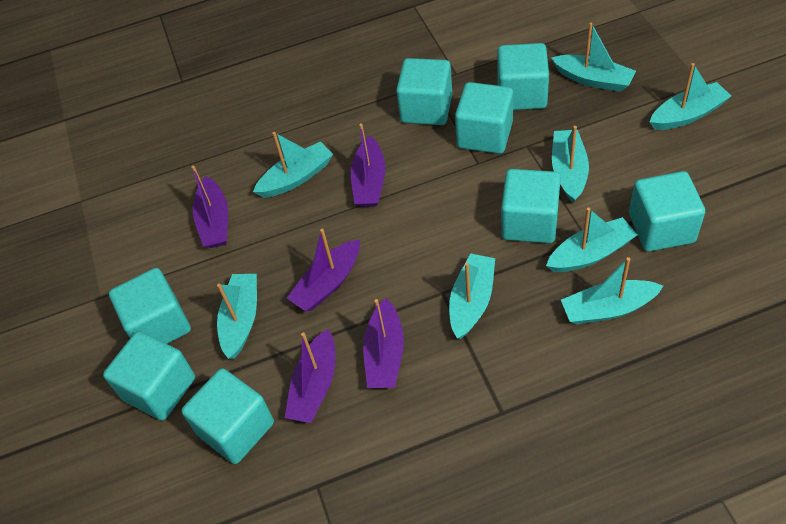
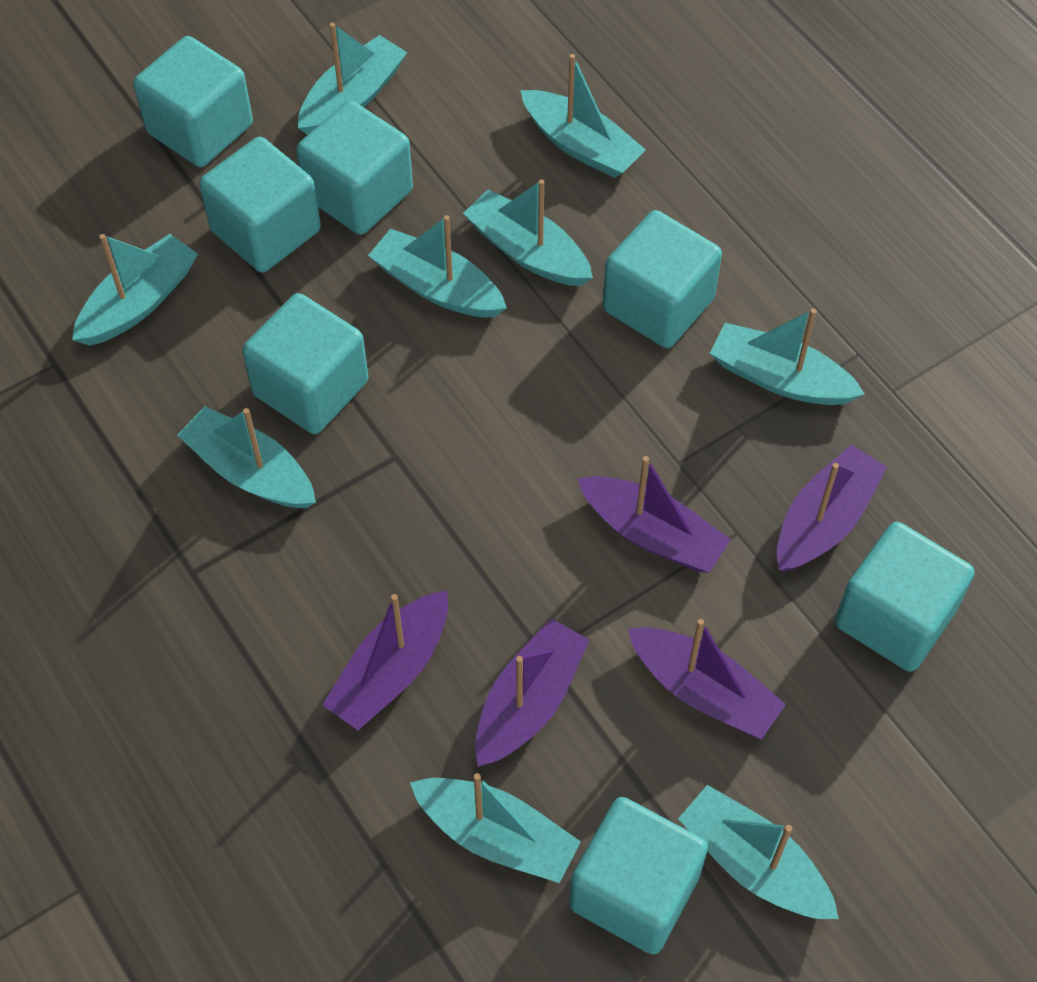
turquoise boat: 8 -> 9
turquoise cube: 8 -> 7

